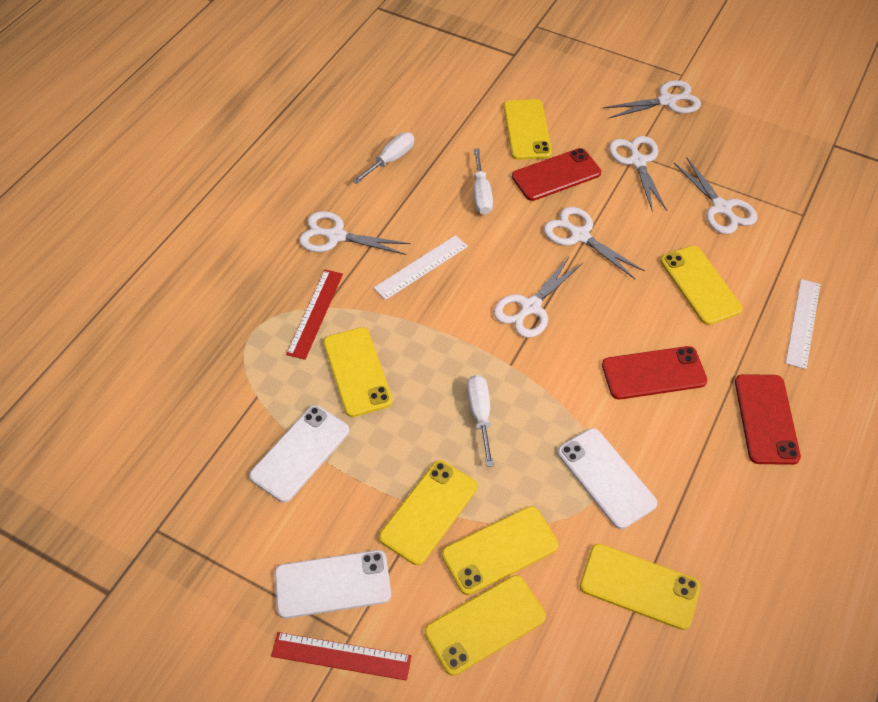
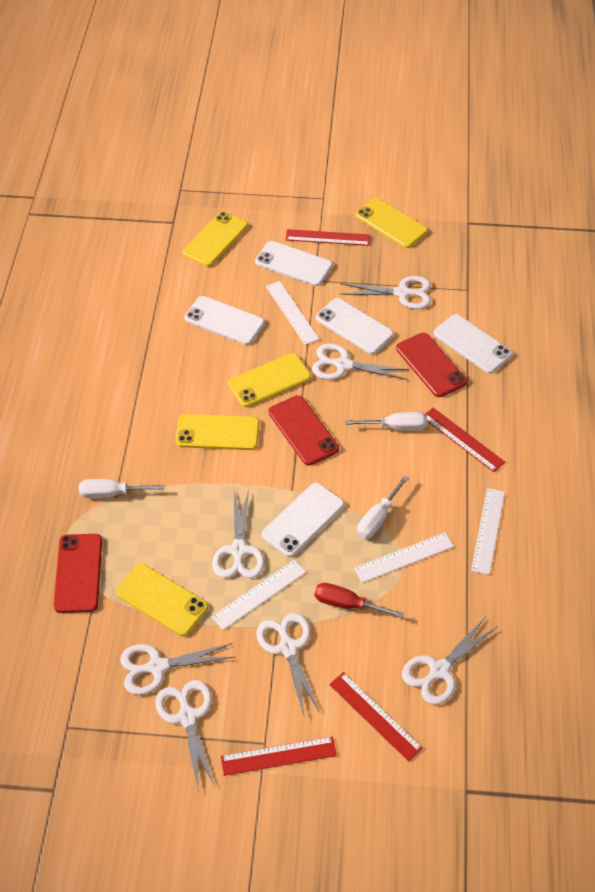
red ruler: 2 -> 4
red screwdriver: 0 -> 1
white phone: 3 -> 5
white ruler: 2 -> 4
white scissors: 6 -> 7
yellow phone: 7 -> 5

